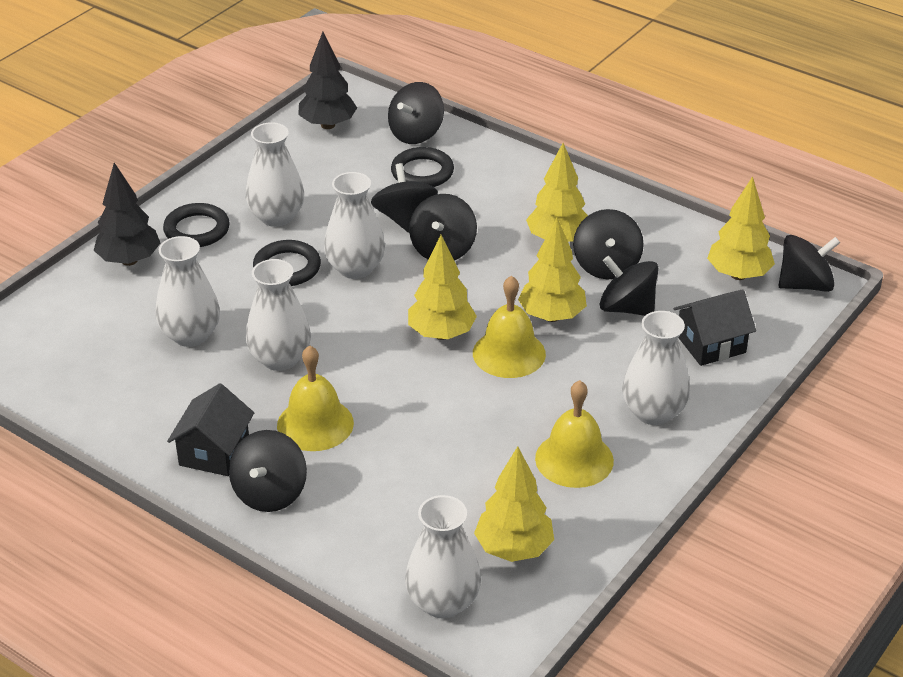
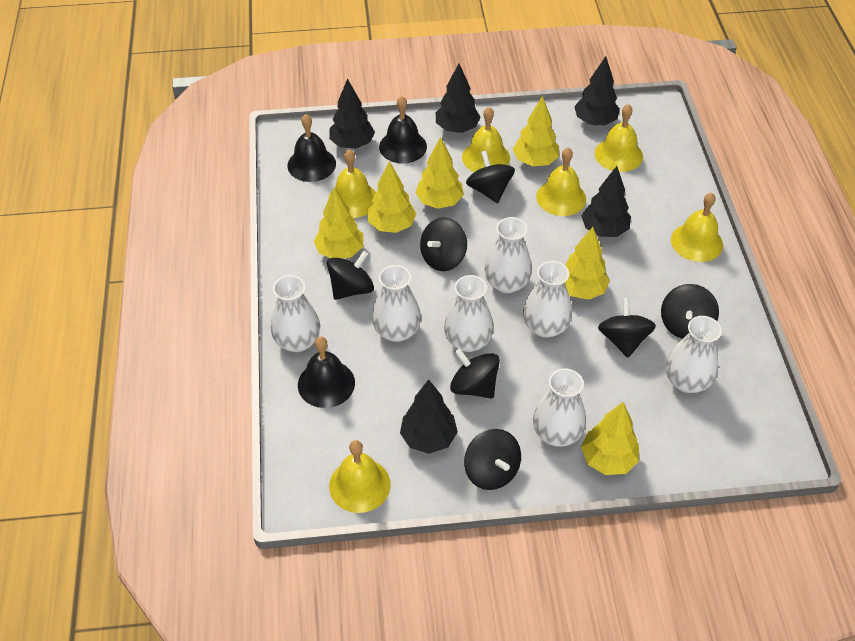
black bell: 0 -> 3
black house: 2 -> 0
black ring: 3 -> 0
black tree: 2 -> 5
white vase: 6 -> 7
yellow bell: 3 -> 6
yellow tree: 5 -> 6

